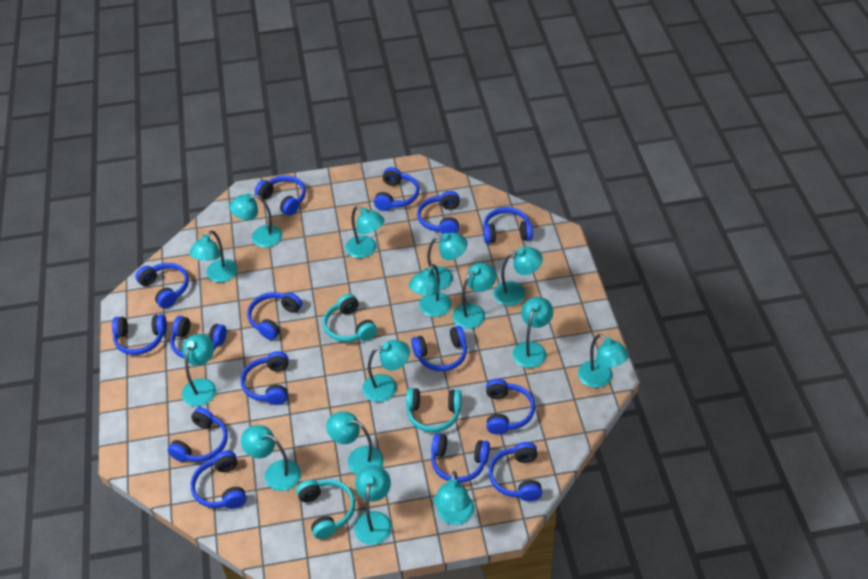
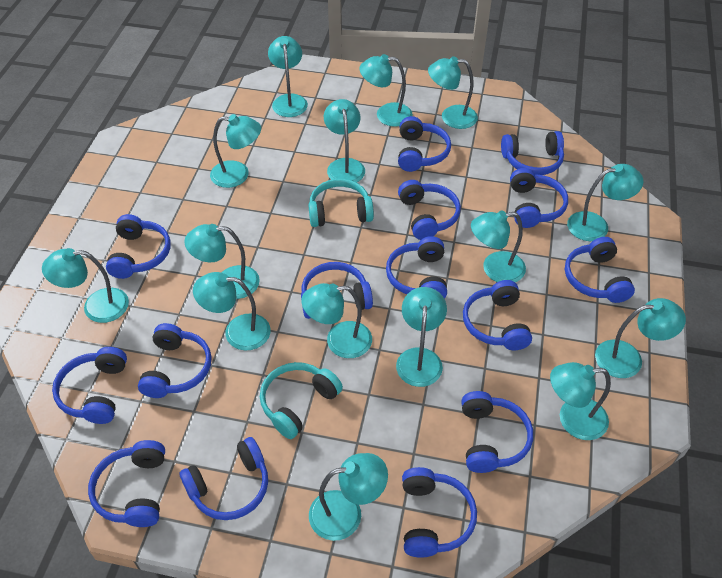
turquoise headphones: 3 -> 2

